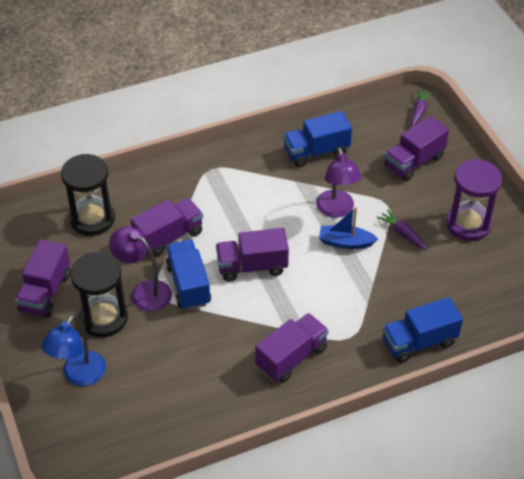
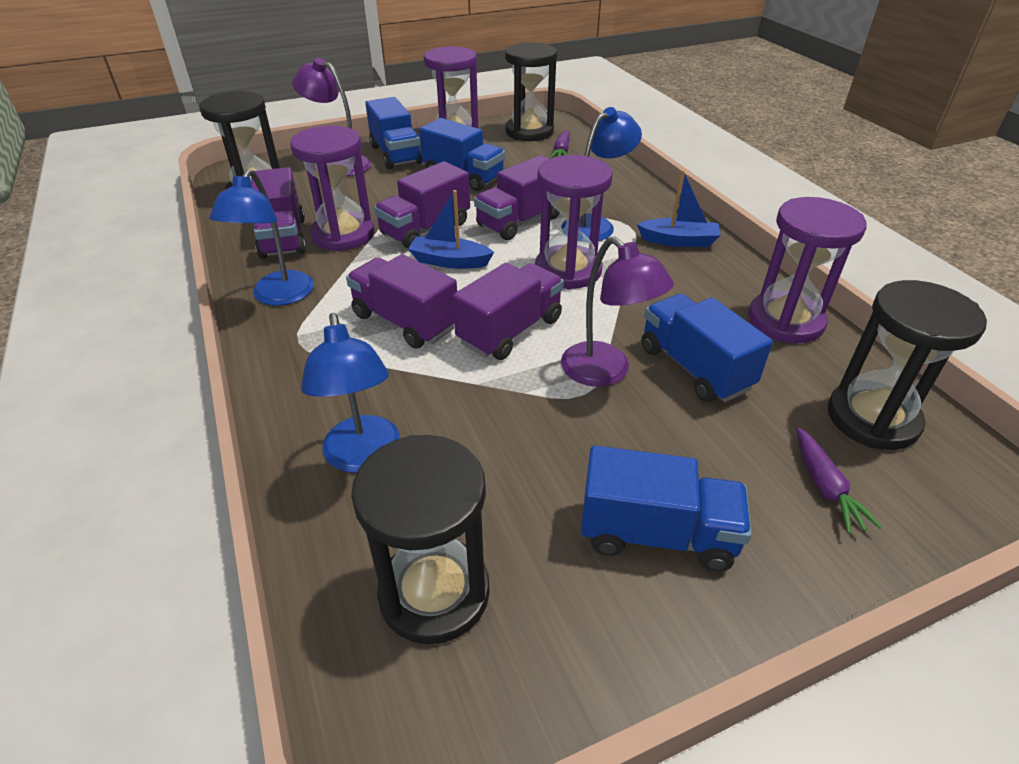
black hourglass: 2 -> 4
blue boat: 1 -> 2
blue lamp: 1 -> 3
blue truck: 3 -> 4
purple hourglass: 1 -> 4

